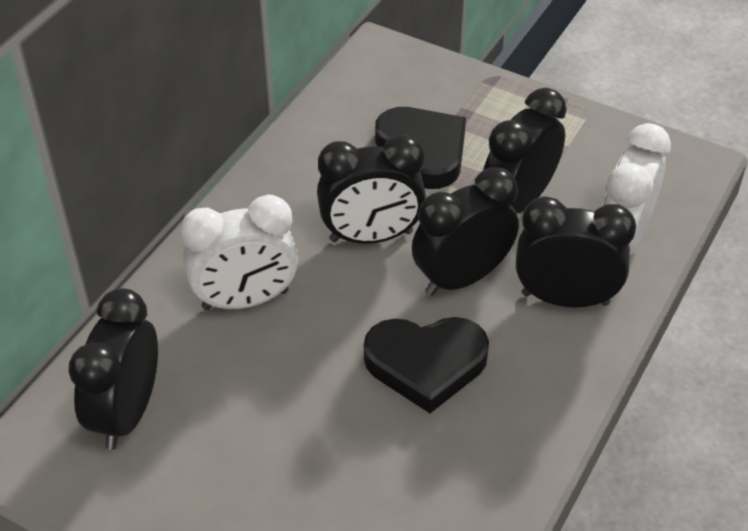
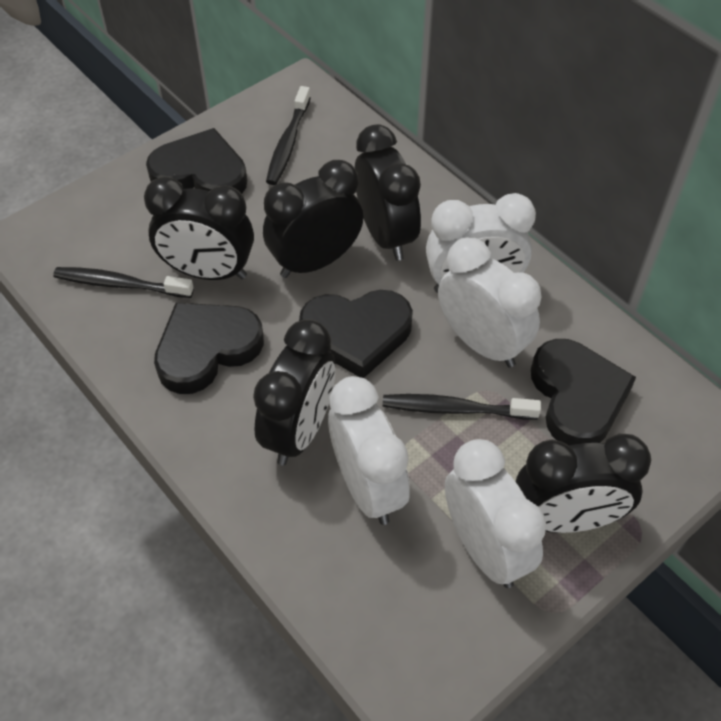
black heart: 2 -> 4
black toothbrush: 0 -> 3
white clock: 2 -> 4

